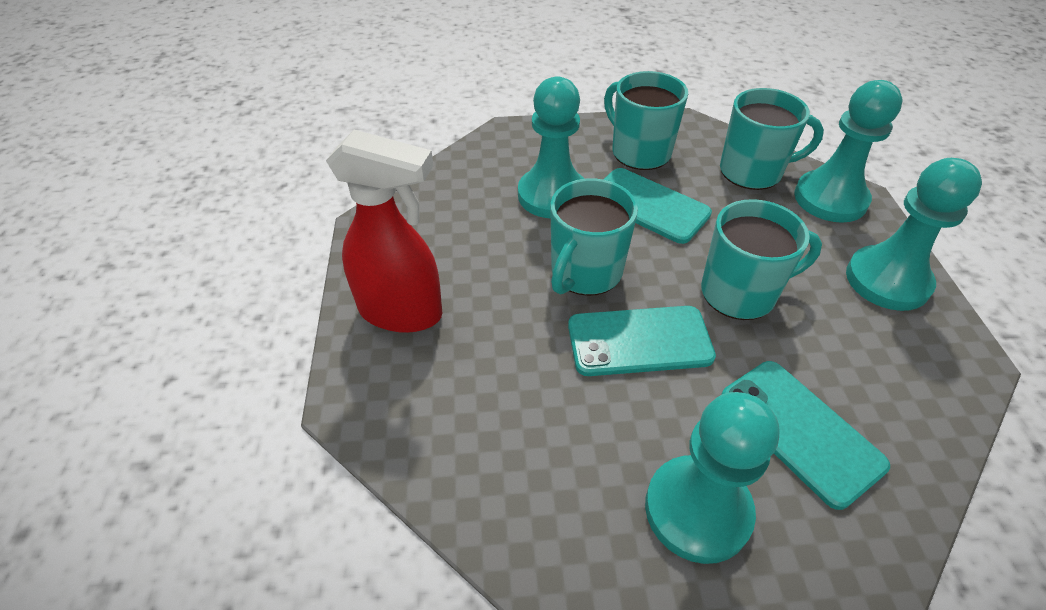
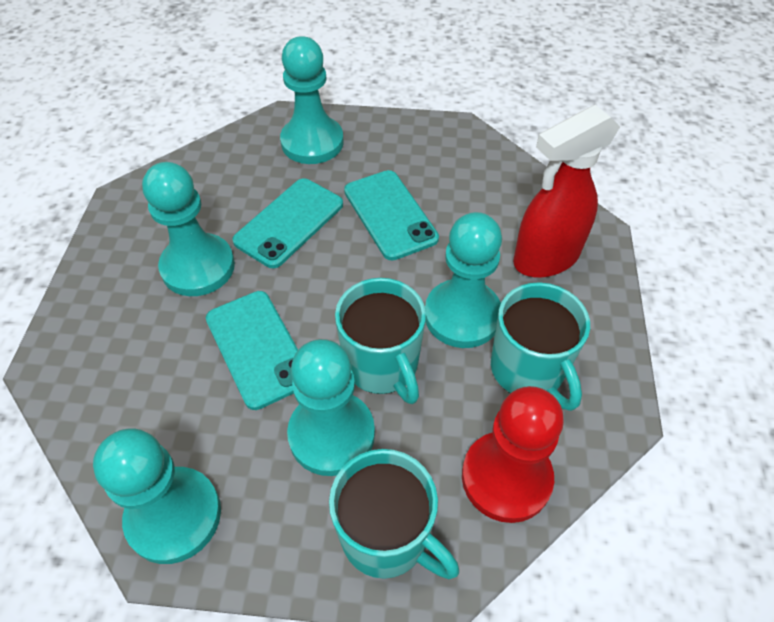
red pawn: 0 -> 1
turquoise mug: 4 -> 3
turquoise pawn: 4 -> 5

